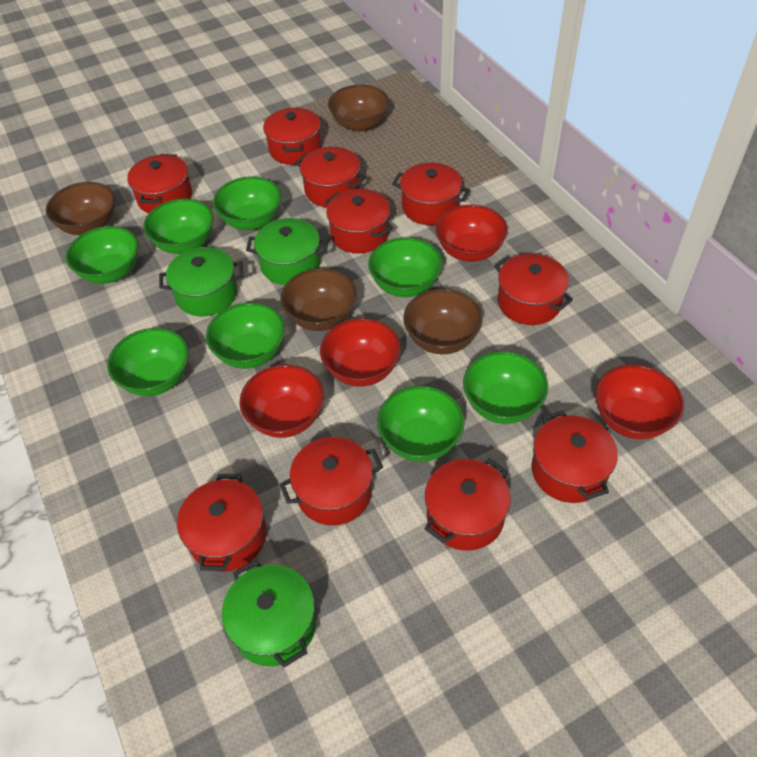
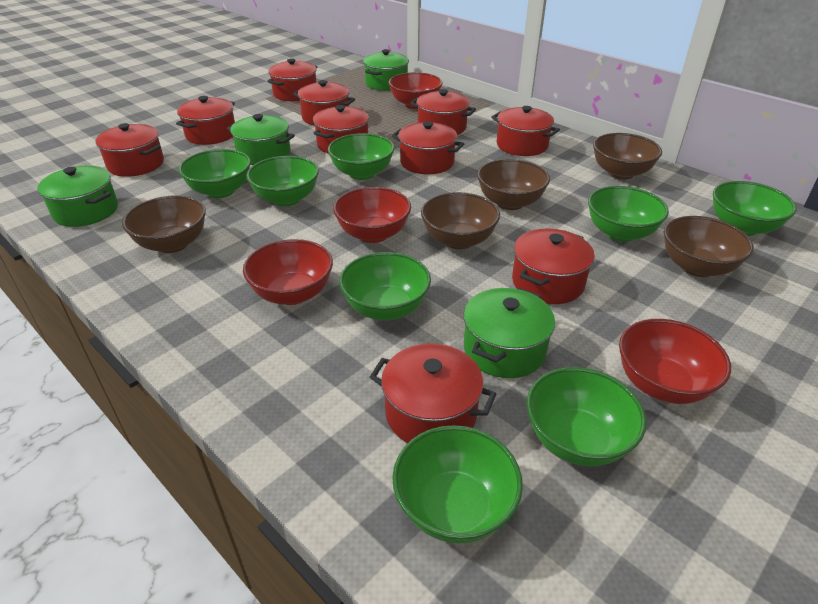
brown bowl: 4 -> 5
green pot: 3 -> 4

